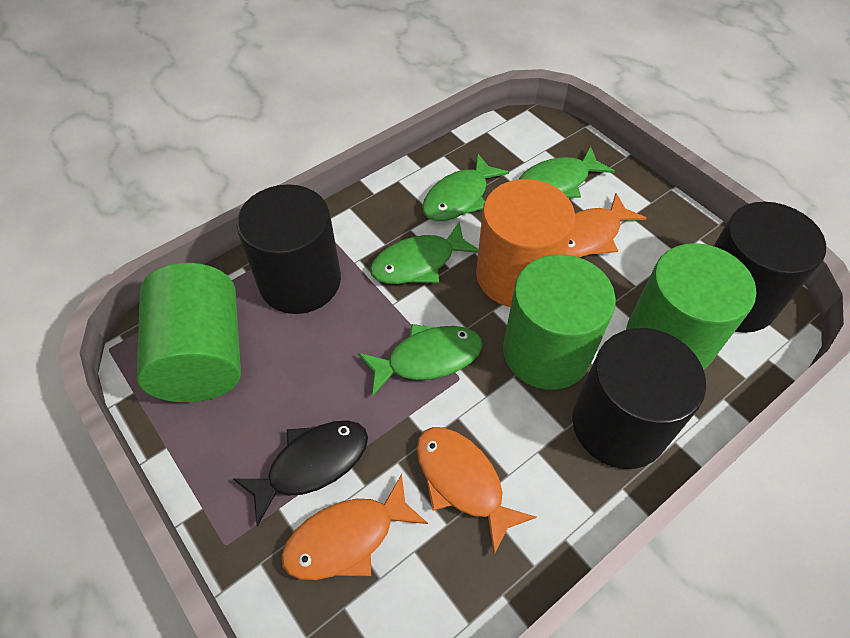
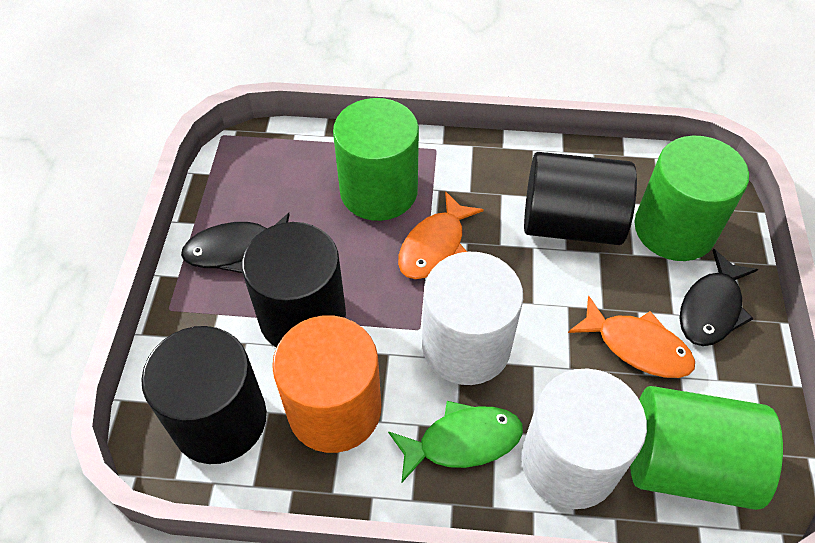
black fish: 1 -> 2
green fish: 4 -> 1
orange fish: 3 -> 2
white cylinder: 0 -> 2

